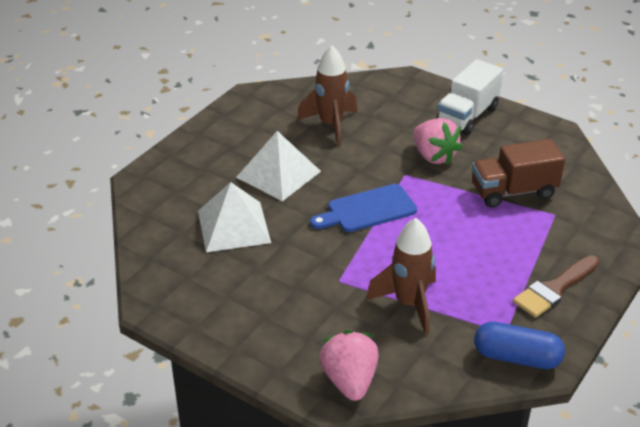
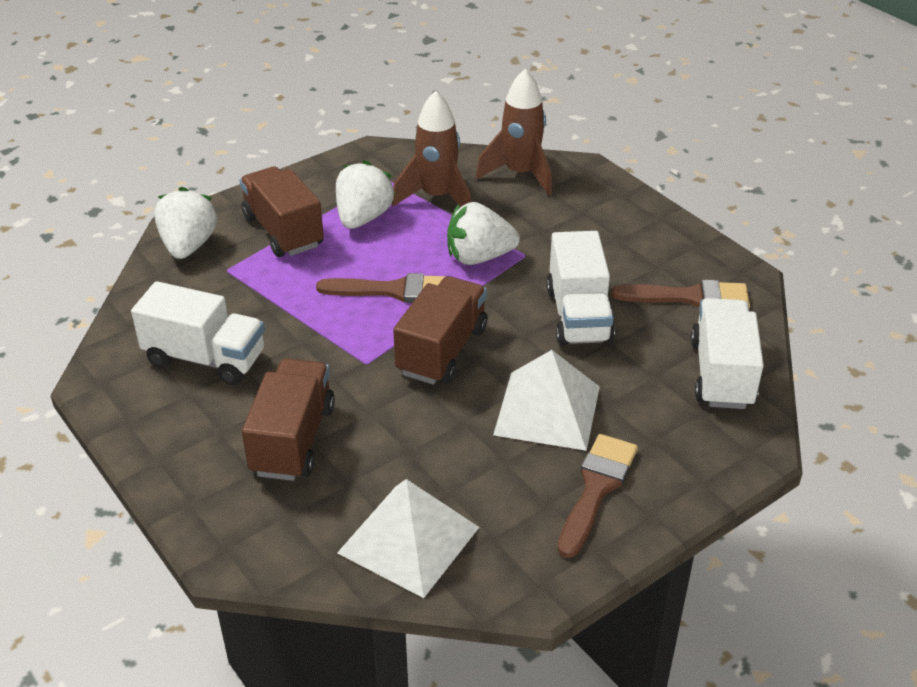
blue capsule: 1 -> 0
blue cutting board: 1 -> 0
brown brush: 1 -> 3
brown truck: 1 -> 3
pink strawberry: 2 -> 0
white strawberry: 0 -> 3
white truck: 1 -> 3

